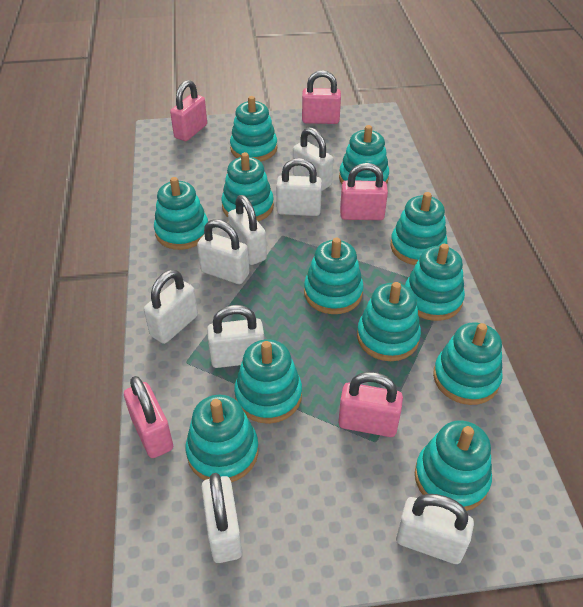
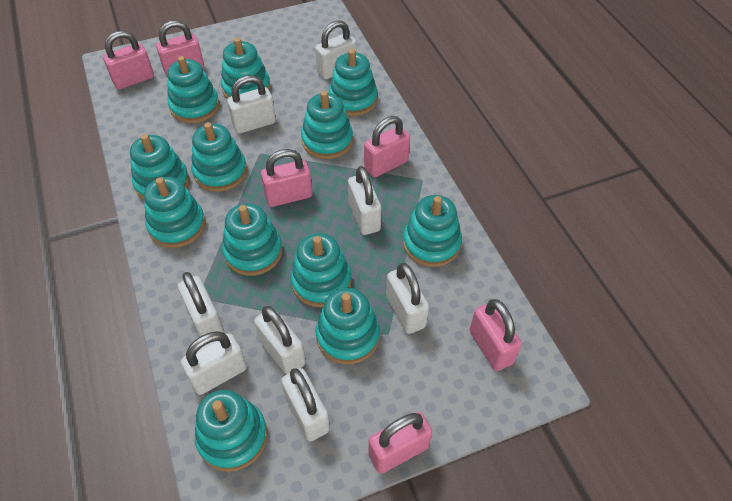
pink padlock: 5 -> 6

